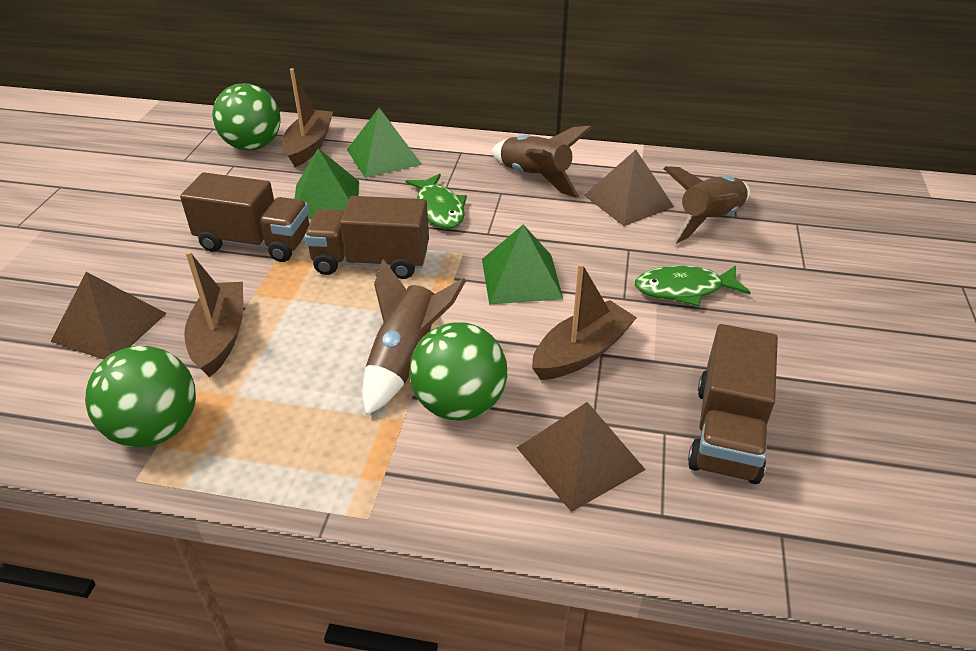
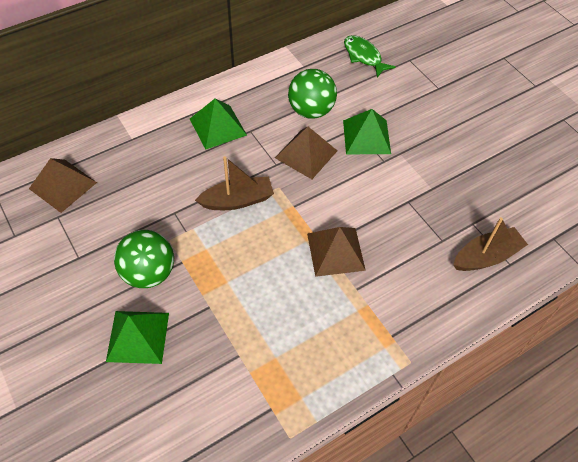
brown boat: 3 -> 2
brown rocket: 3 -> 0
brown truck: 3 -> 0
green ball: 3 -> 2
green fish: 2 -> 1

